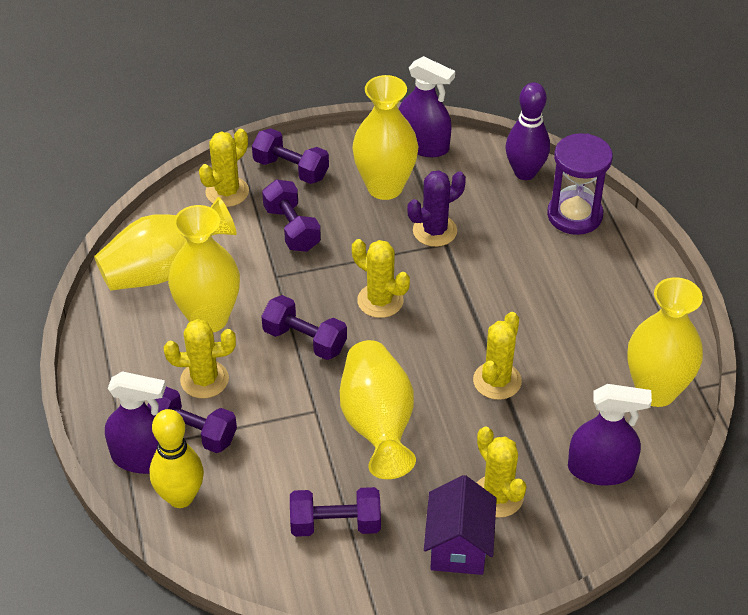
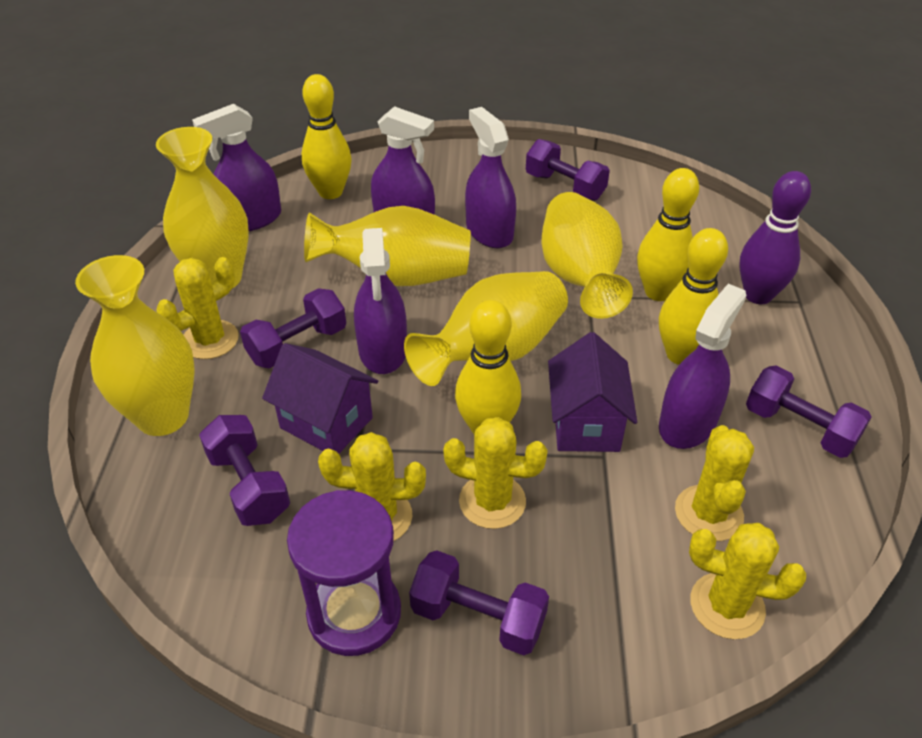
purple cactus: 1 -> 0
purple house: 1 -> 2
purple spray bottle: 3 -> 5
yellow bowling pin: 1 -> 4

